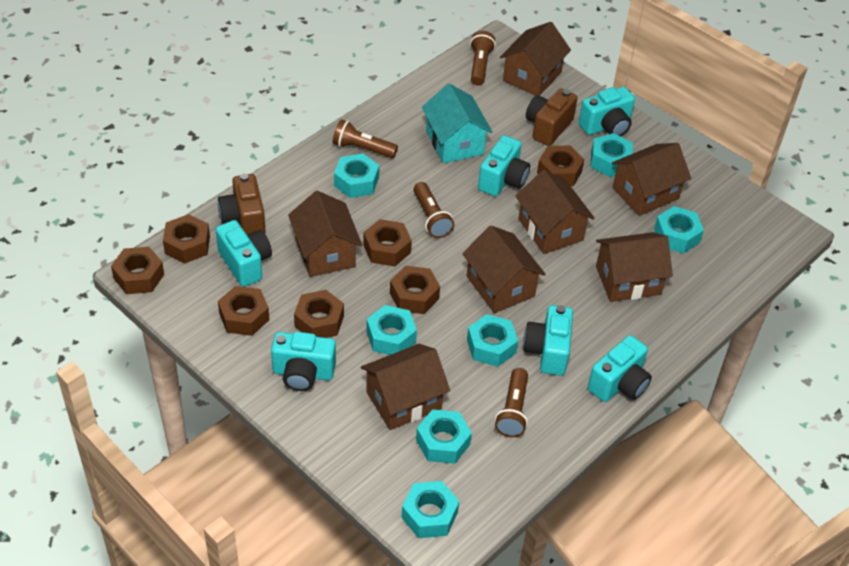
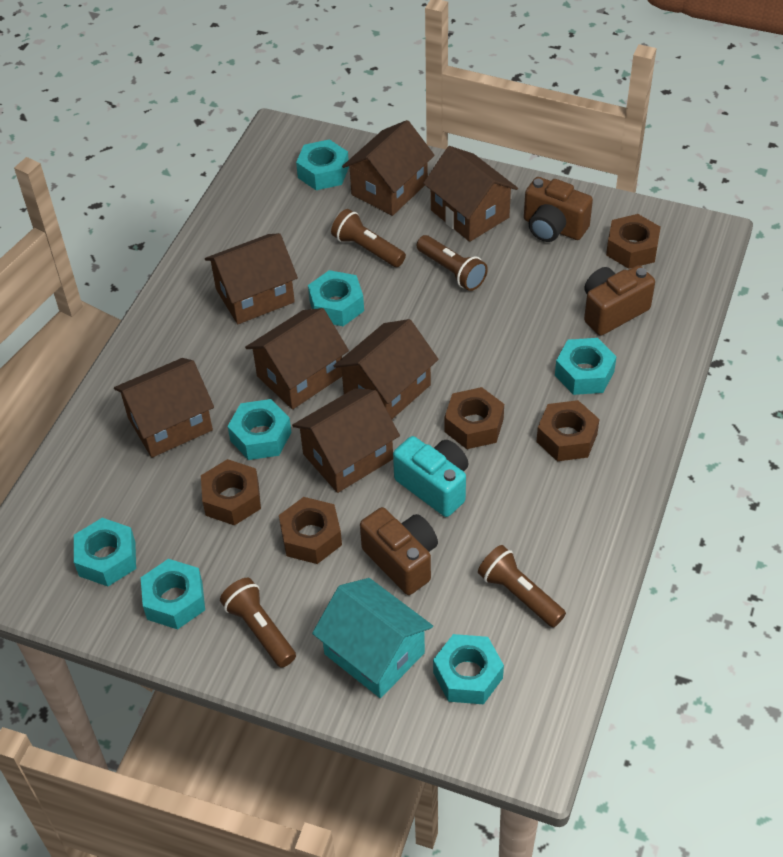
brown camera: 2 -> 3
brown nut: 7 -> 5
turquoise camera: 6 -> 1

